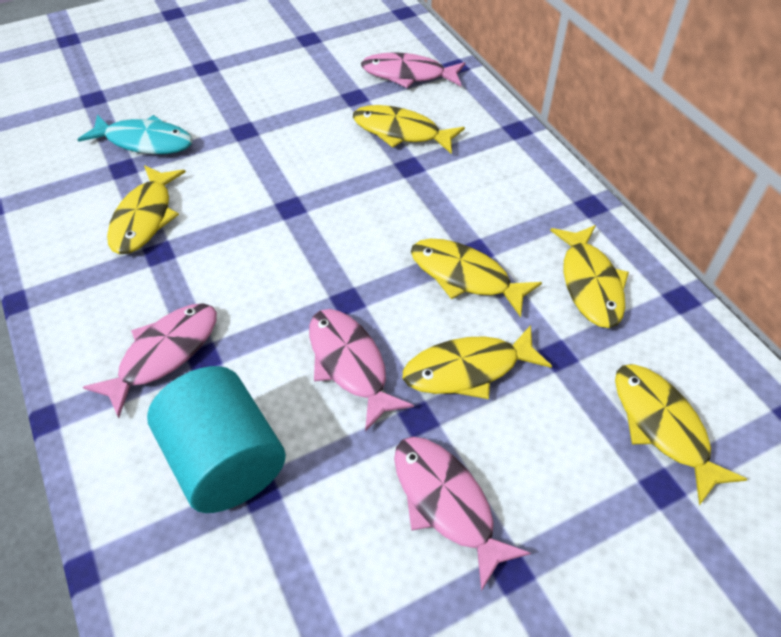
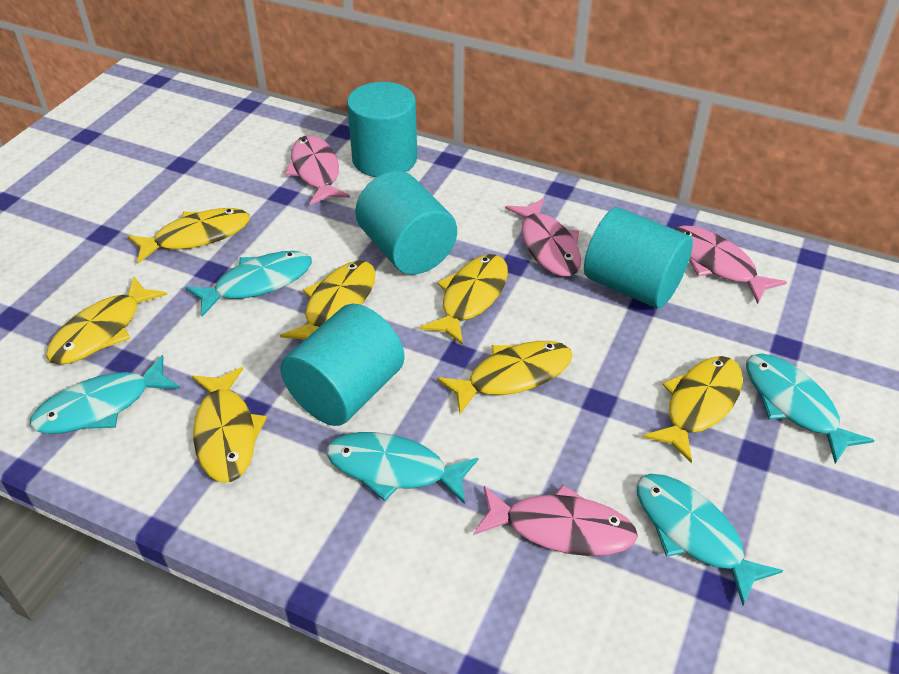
turquoise cylinder: 1 -> 4
turquoise fish: 1 -> 5
yellow fish: 6 -> 7

